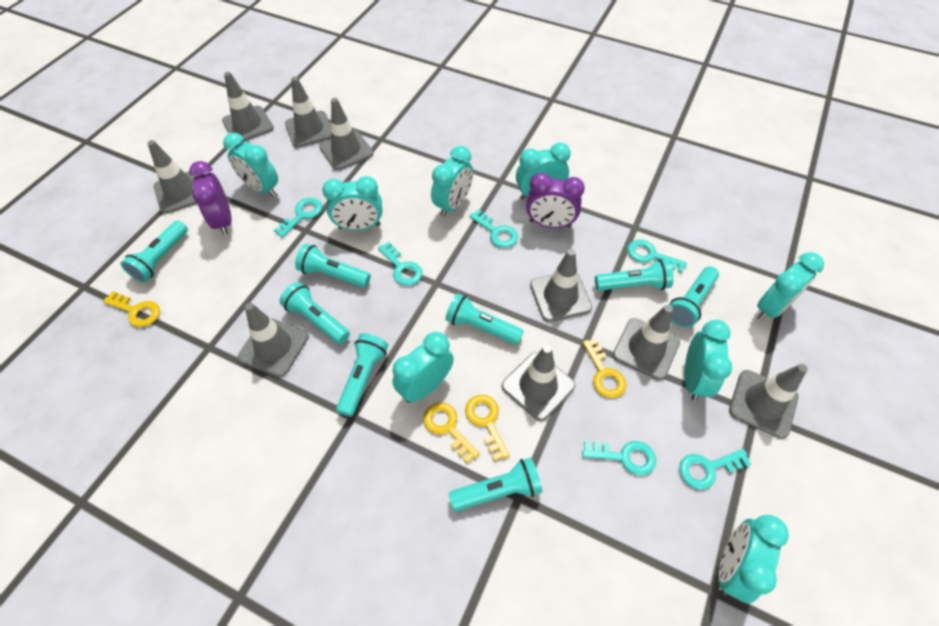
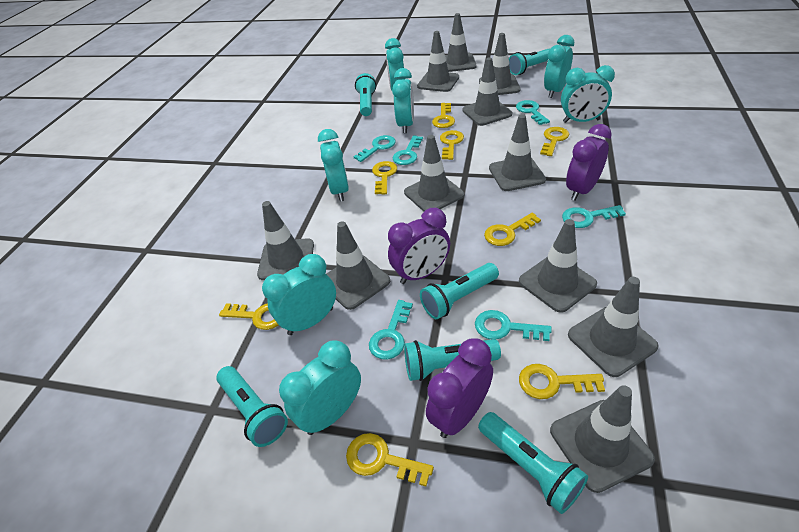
grey traffic cone: 9 -> 11
purple clock: 2 -> 3
turquoise clock: 8 -> 7
turquoise flashlight: 8 -> 6
yellow key: 4 -> 8

